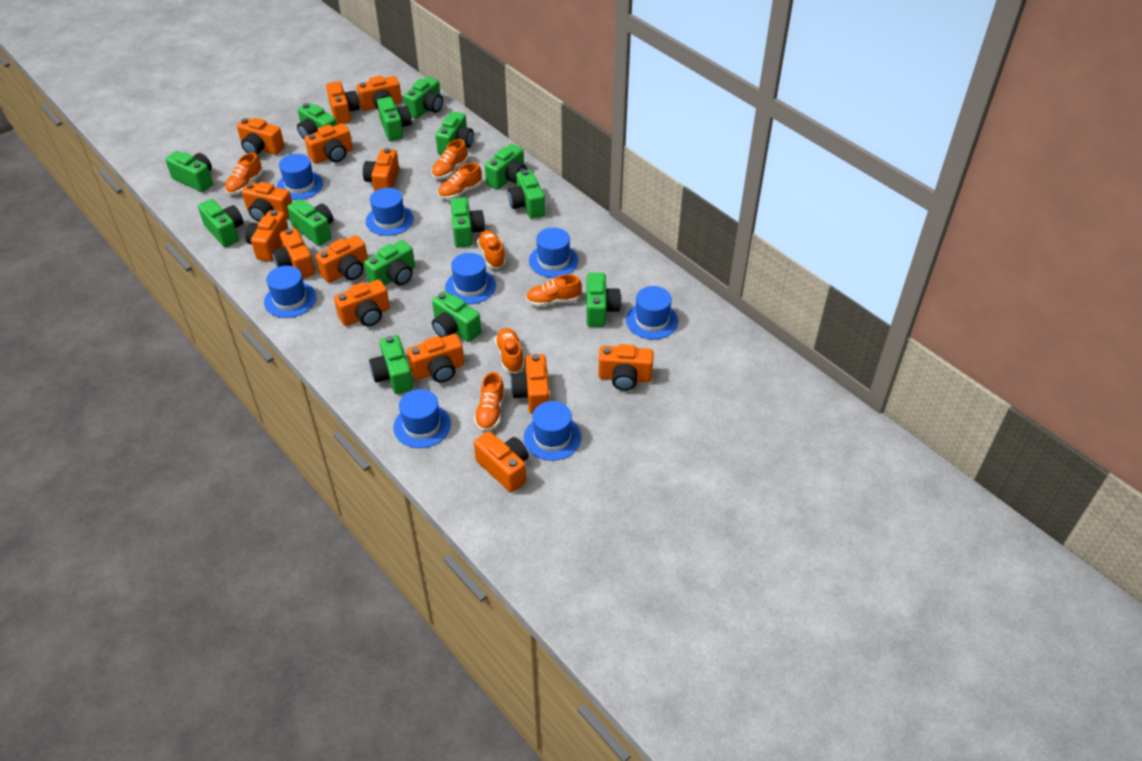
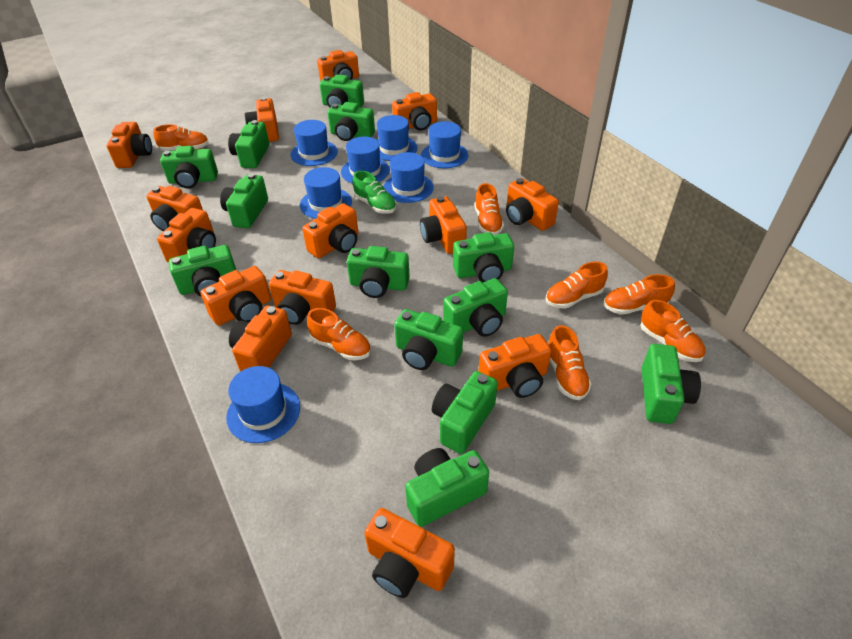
blue hat: 8 -> 7
green camera: 14 -> 13
green shoe: 0 -> 1

